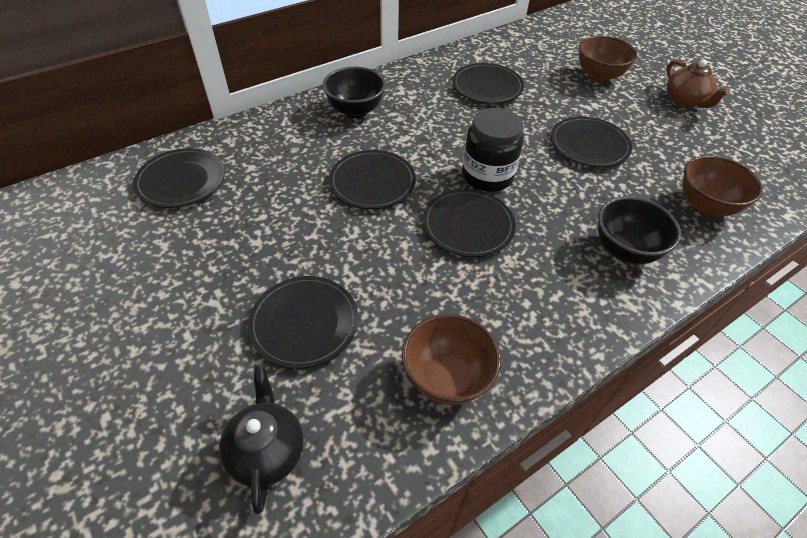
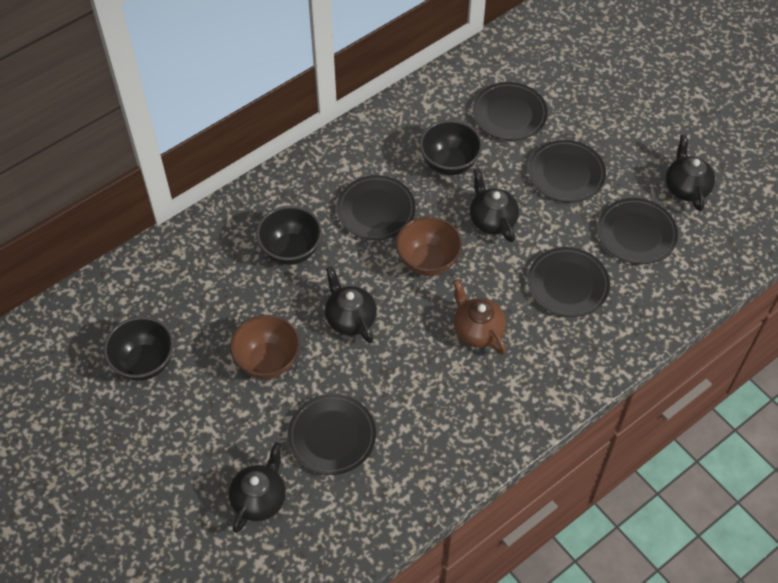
black bowl: 2 -> 3
black jar: 1 -> 0
black teapot: 1 -> 4
brown bowl: 3 -> 2

